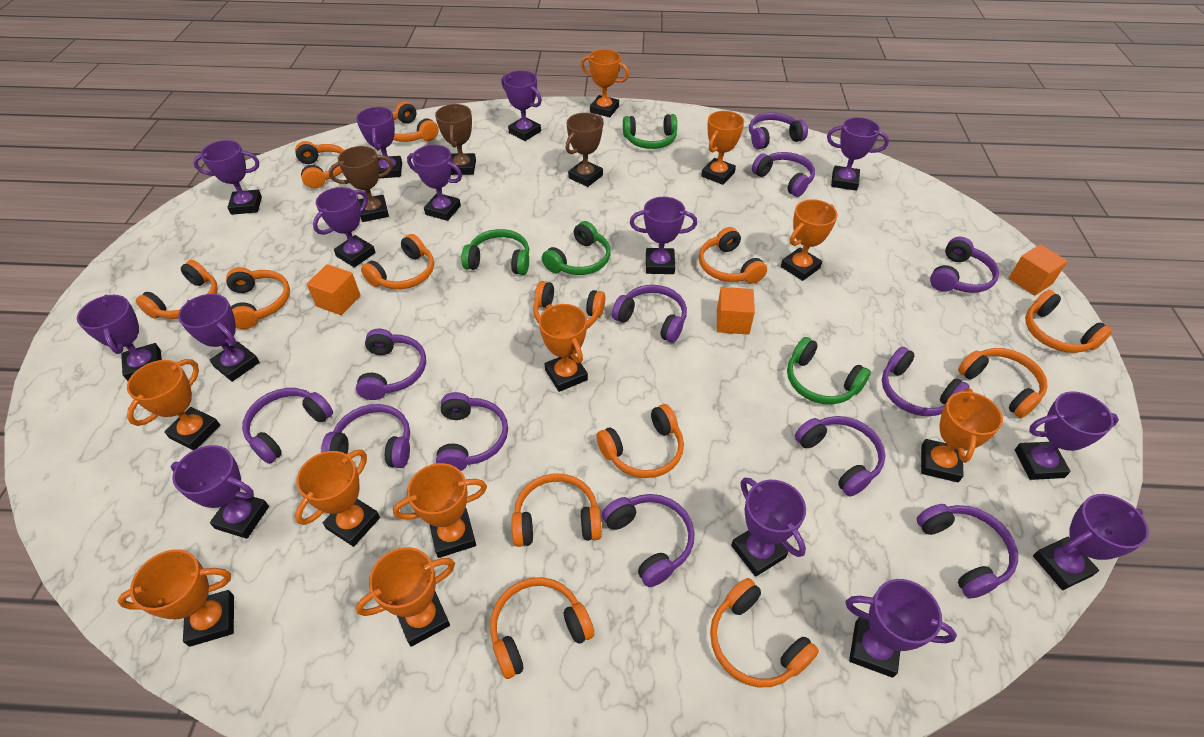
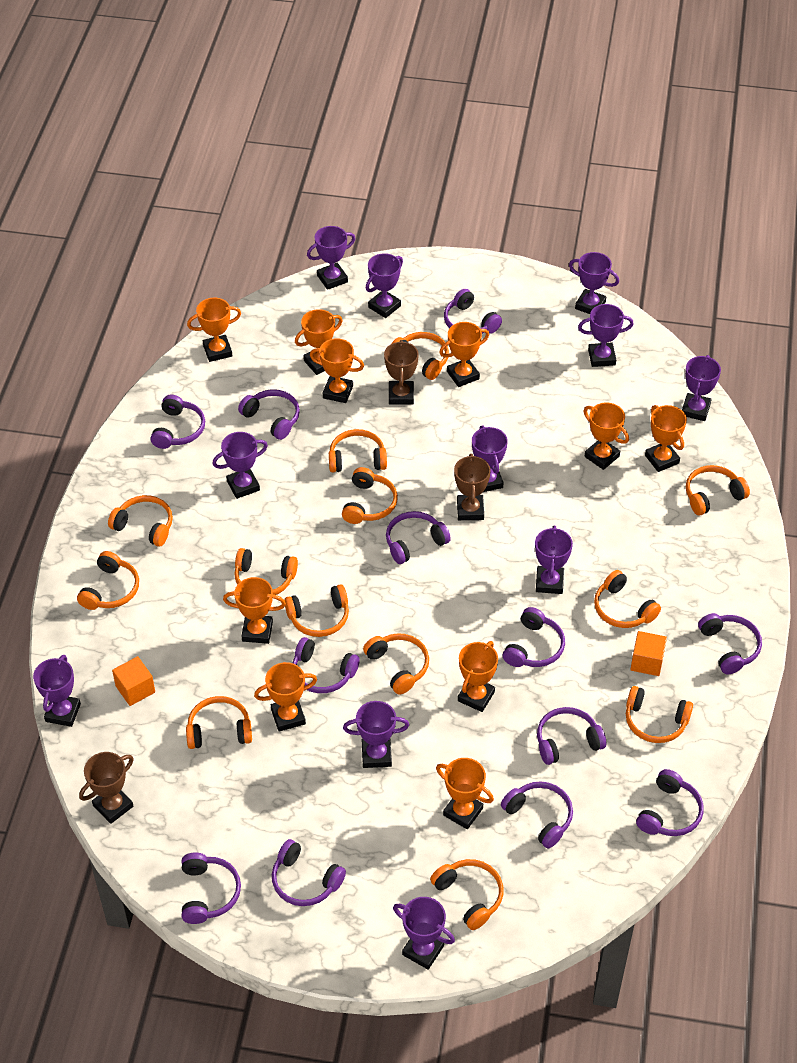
green headphones: 4 -> 0
orange cube: 3 -> 2
purple trophy: 14 -> 11

